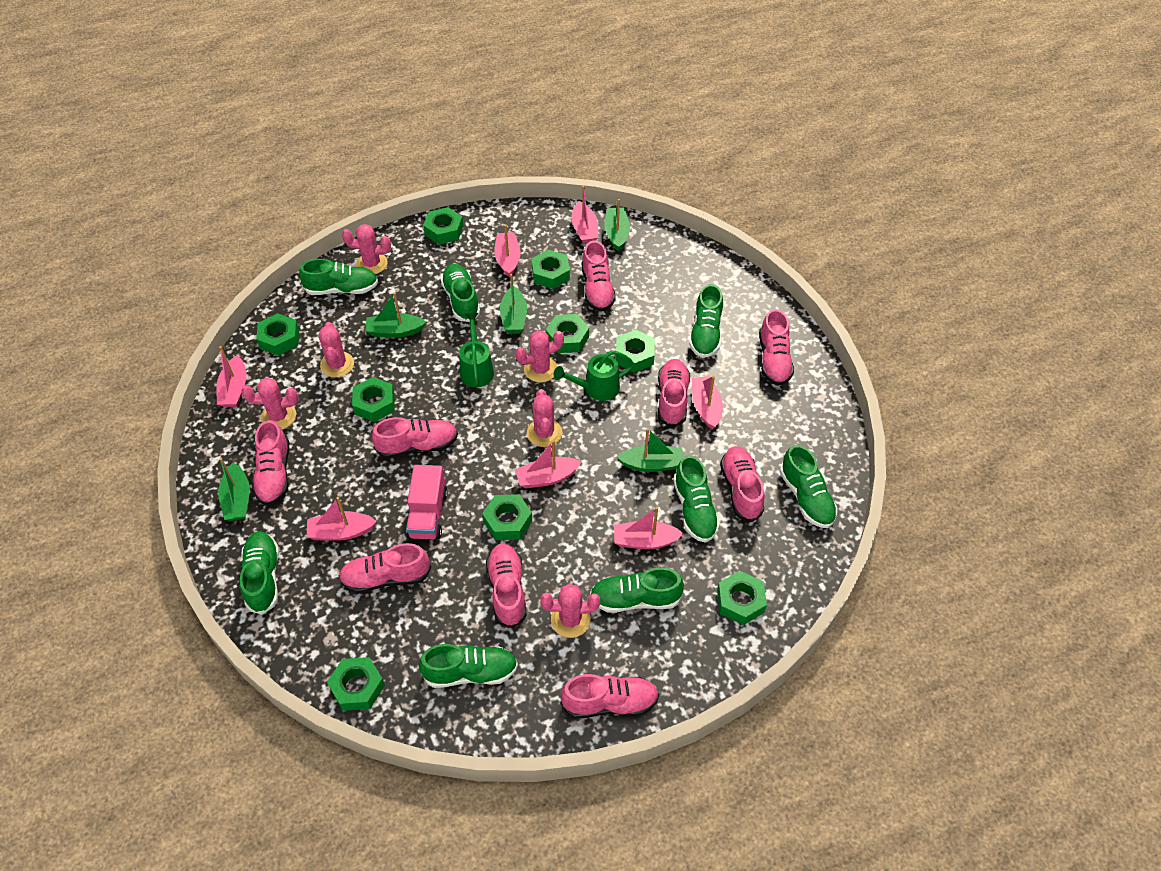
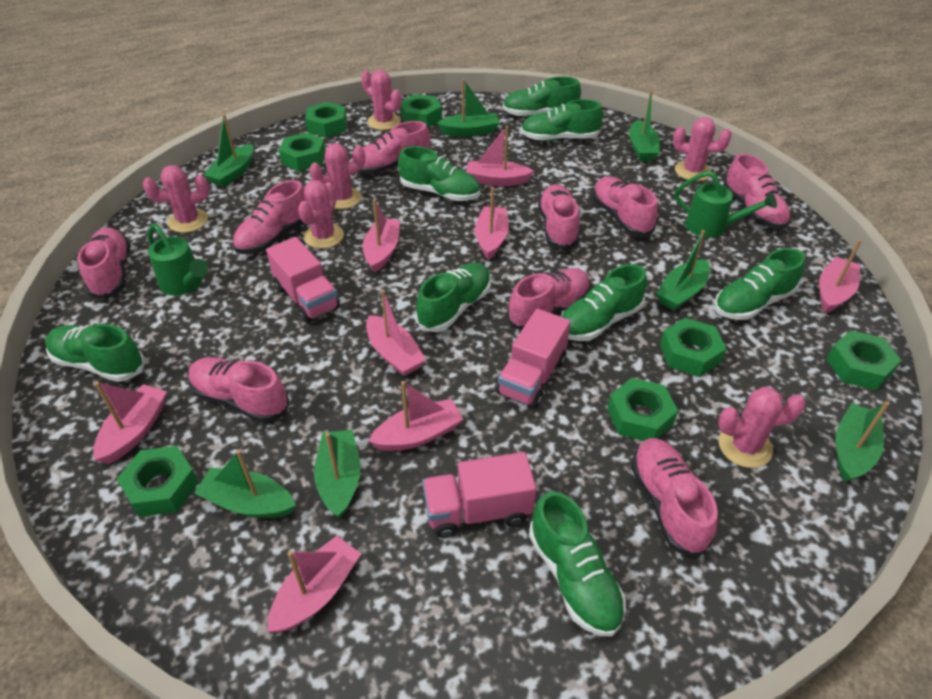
green boat: 5 -> 7
green nut: 9 -> 7
pink boat: 7 -> 8
pink truck: 1 -> 3

